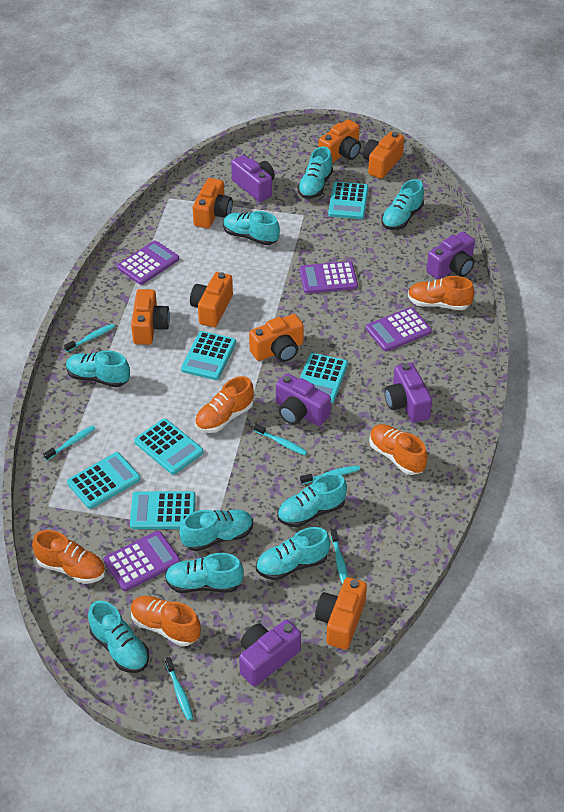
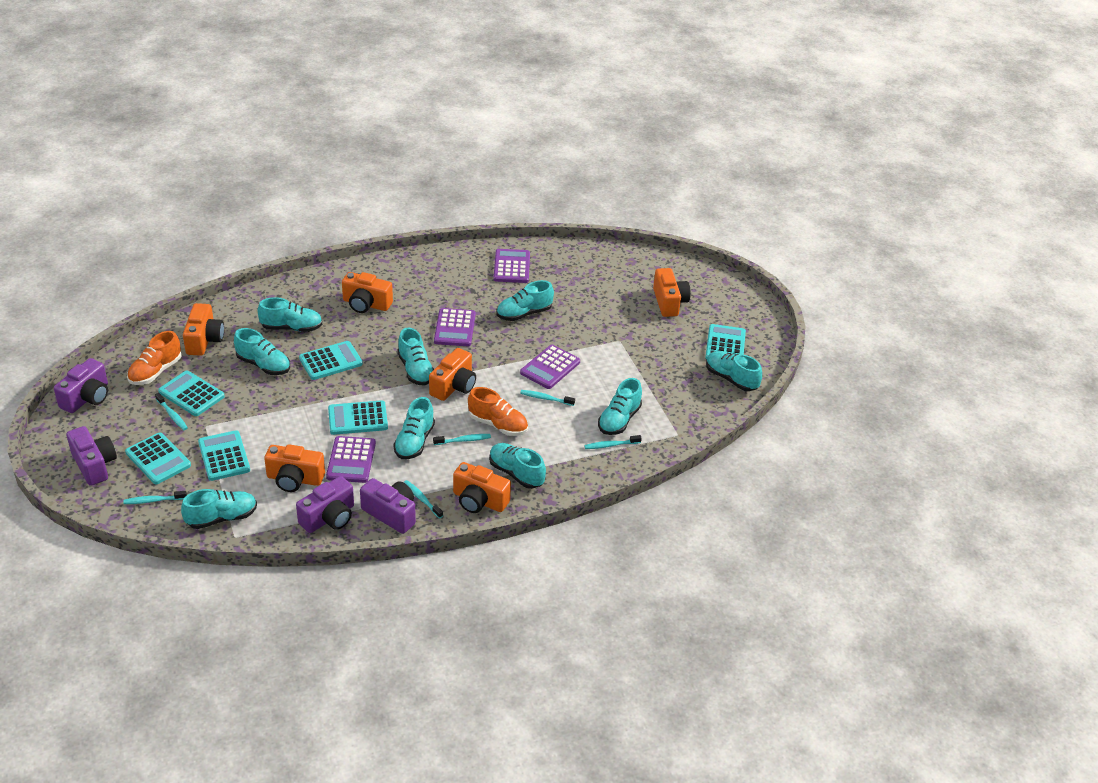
orange camera: 7 -> 6
orange shoe: 5 -> 2
purple camera: 5 -> 4

